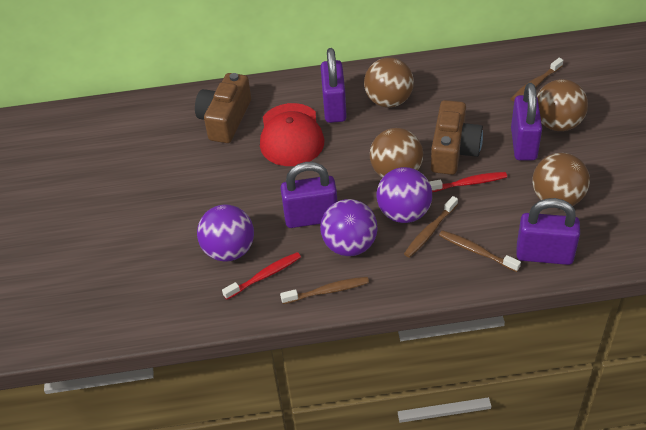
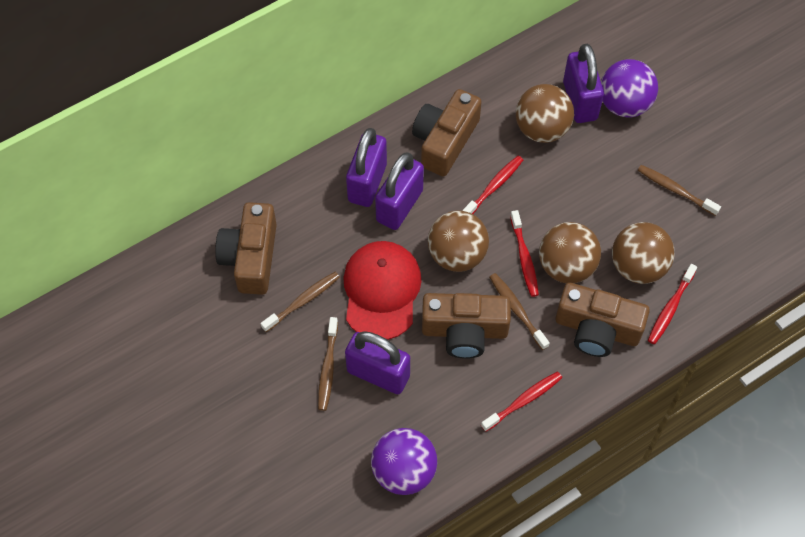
brown camera: 2 -> 4
purple ball: 3 -> 2
red toothbrush: 2 -> 4

